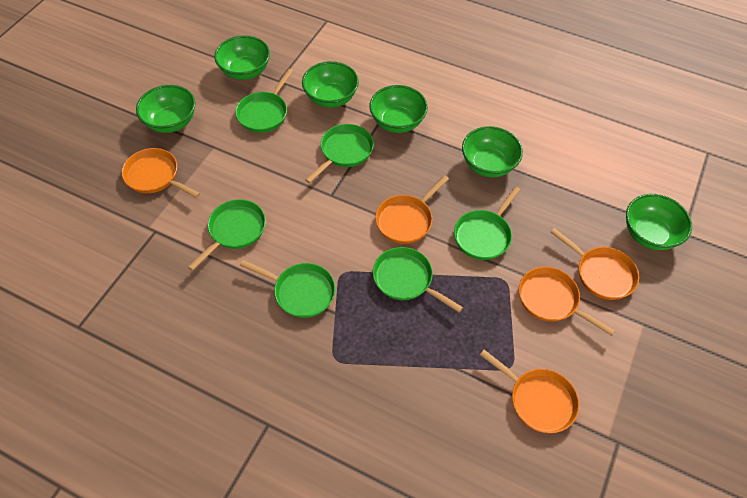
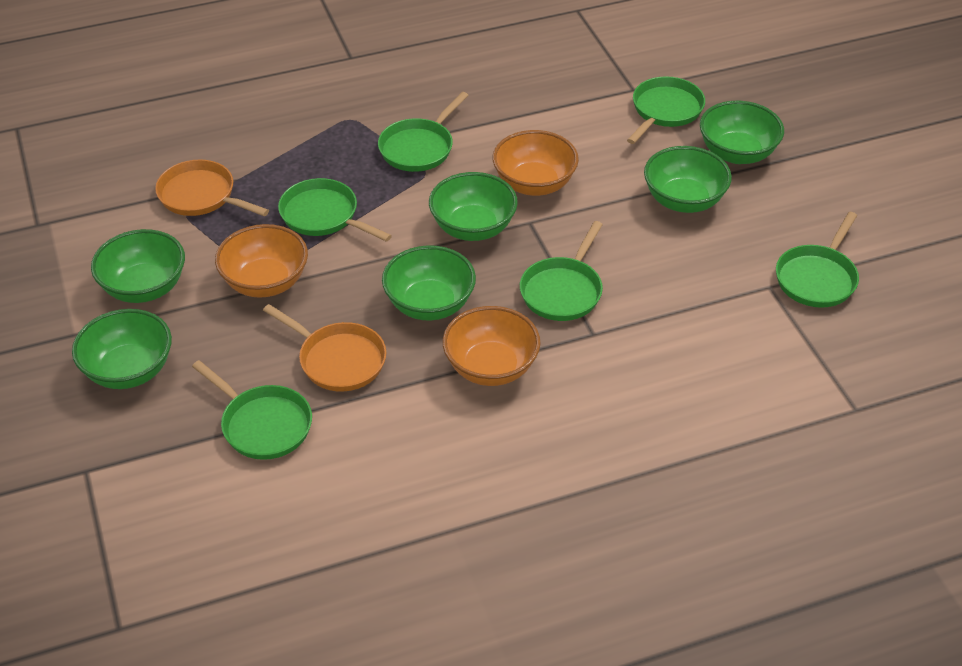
orange bowl: 0 -> 3
orange pan: 5 -> 2

